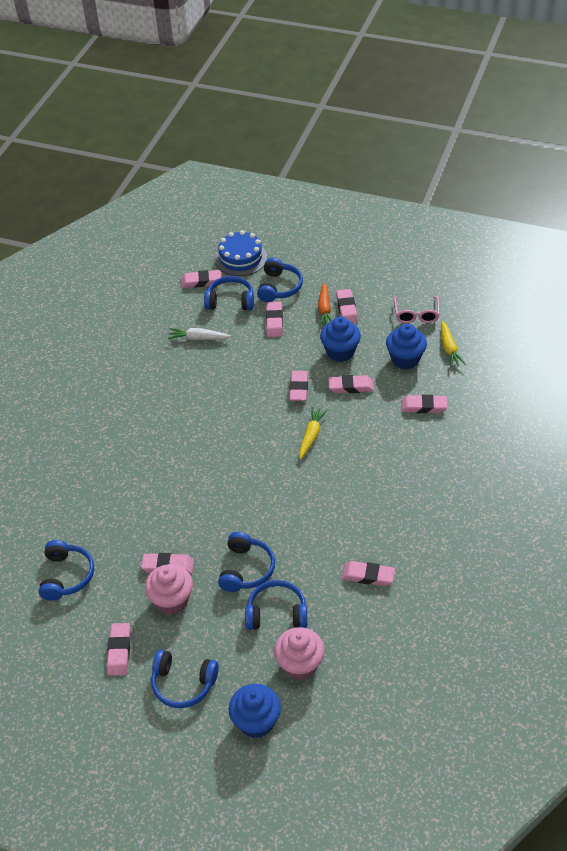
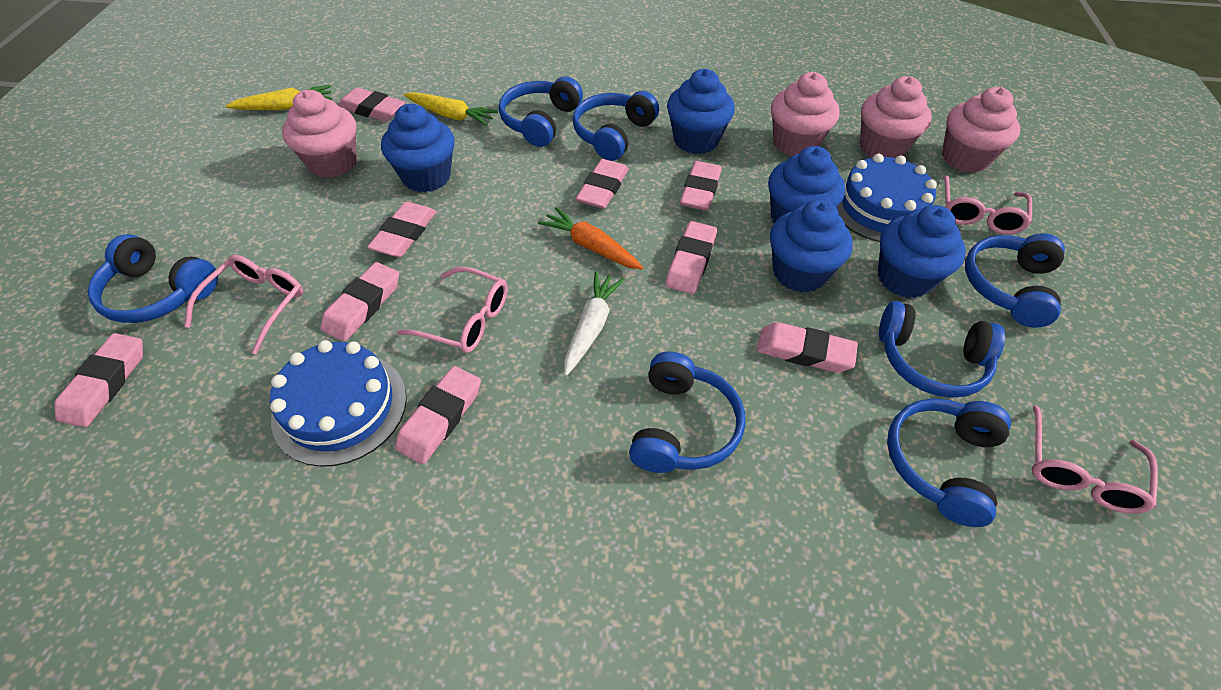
blue cake: 1 -> 2
blue cupcake: 3 -> 5
blue headphones: 6 -> 7
pink cupcake: 2 -> 4
pink glasses: 1 -> 4

